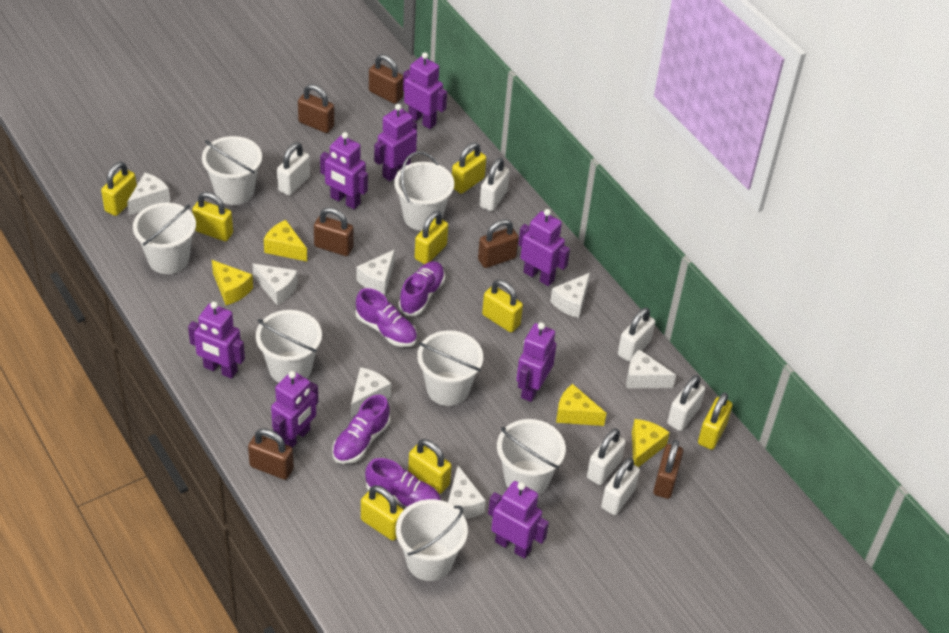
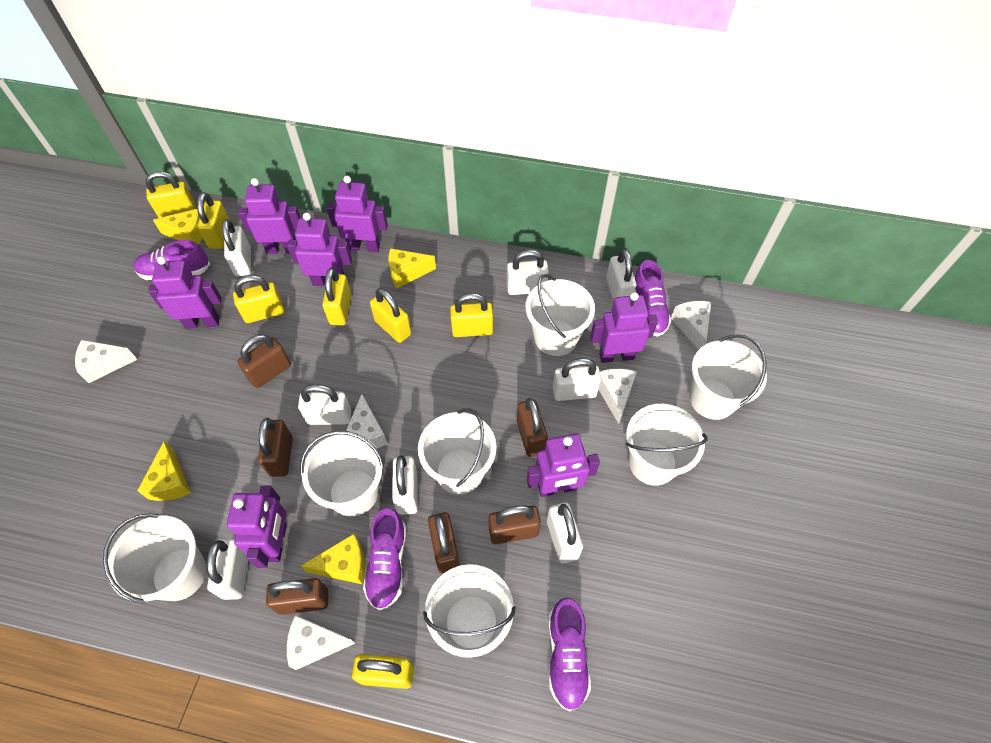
purple robot: 8 -> 7
white cheese: 7 -> 5
white padlock: 6 -> 8
yellow padlock: 8 -> 7

